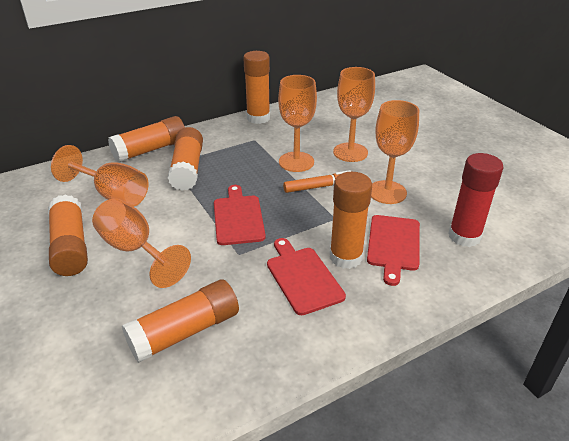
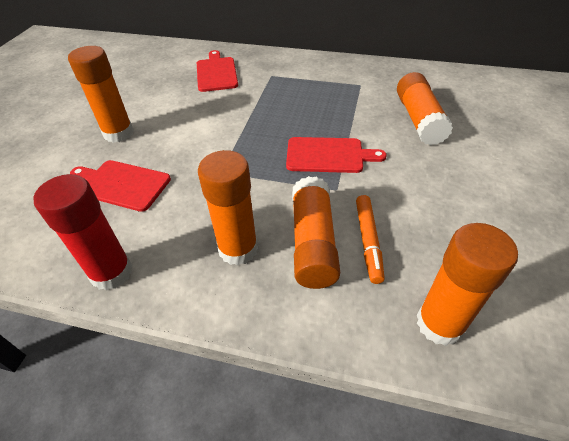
orange glue stick: 6 -> 5
orange goblet: 5 -> 0

